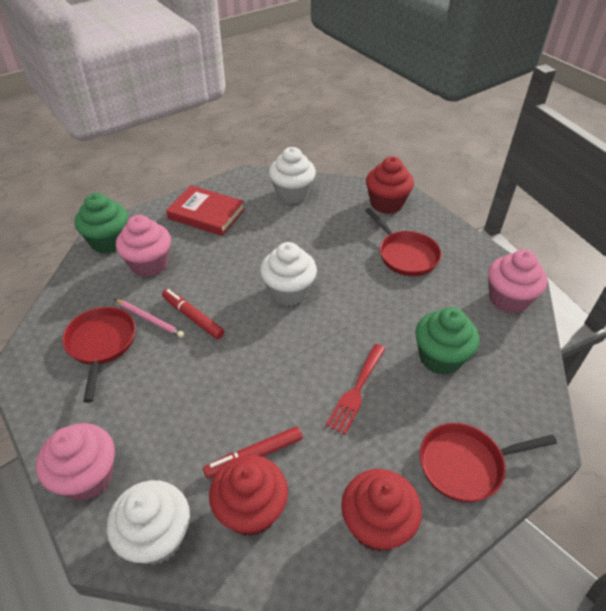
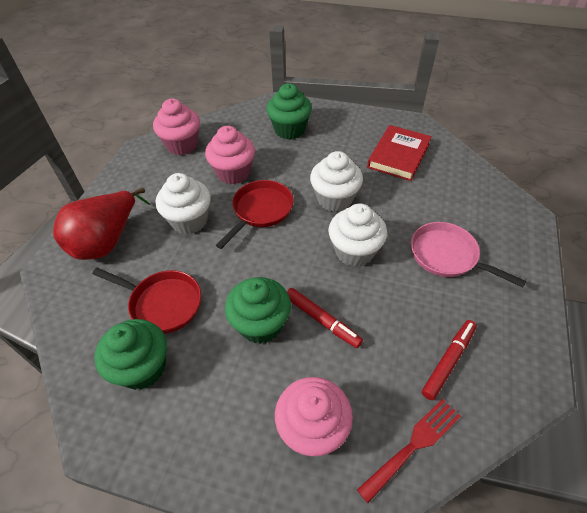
green cupcake: 2 -> 3
pink pan: 0 -> 1
pink pencil: 1 -> 0
red cupcake: 3 -> 0
red pan: 3 -> 2
red pear: 0 -> 1

